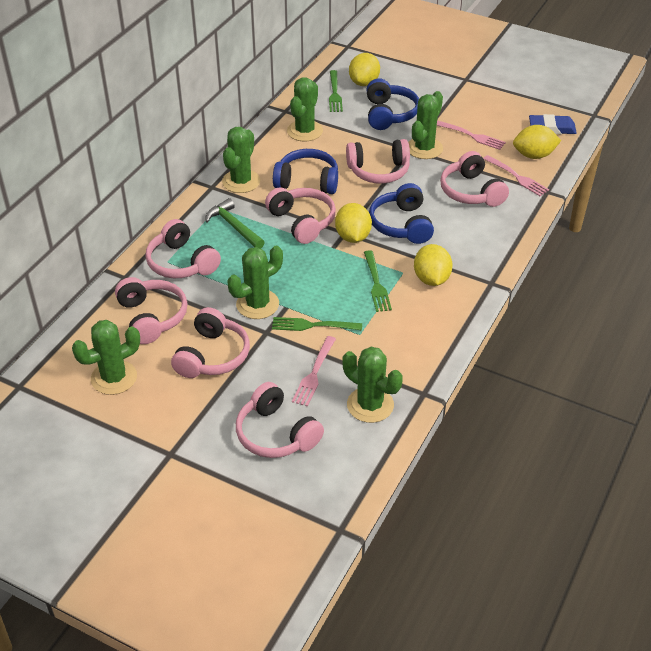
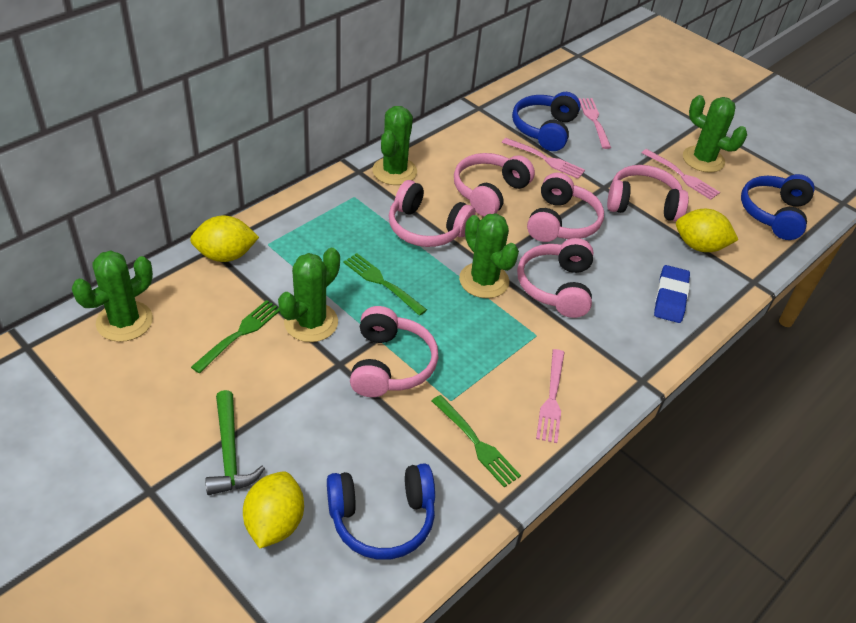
green cactus: 6 -> 5
pink fork: 3 -> 4
pink headphones: 7 -> 6
yellow lemon: 4 -> 3

